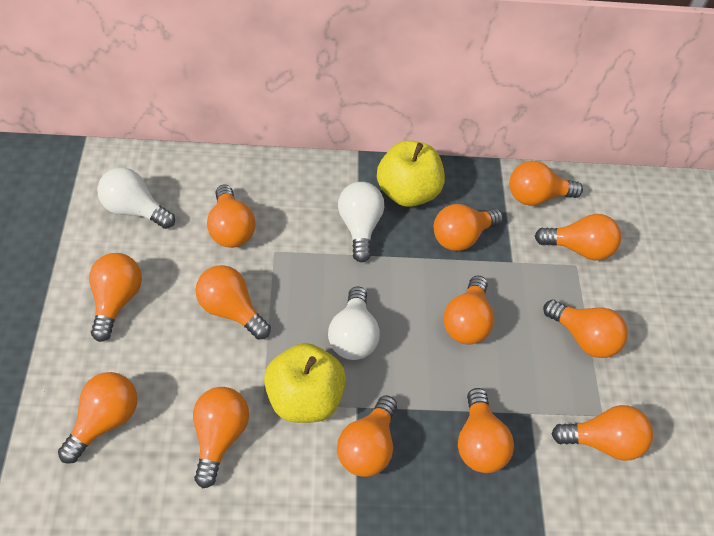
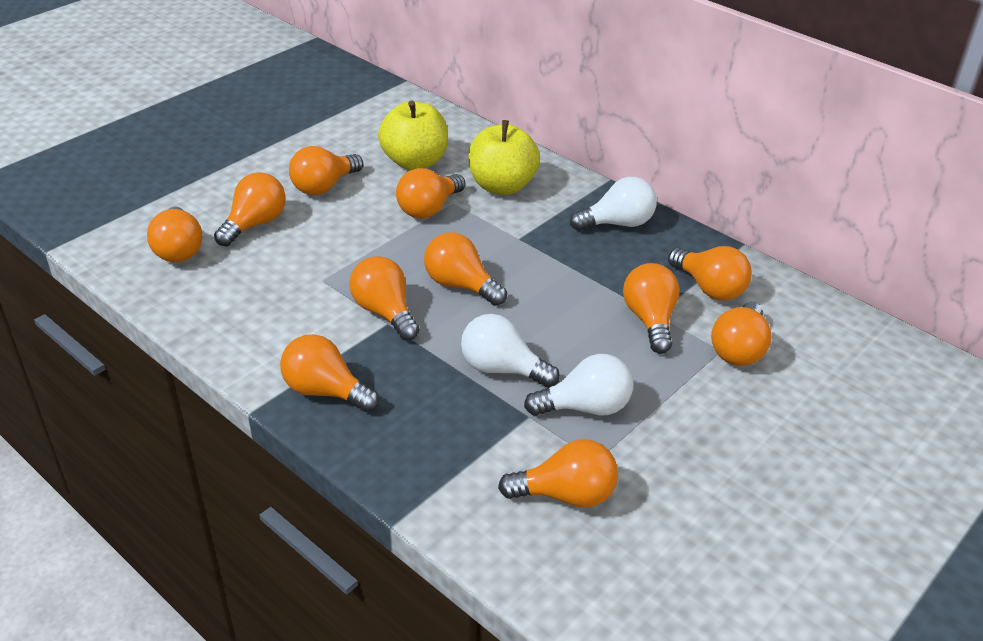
orange light bulb: 13 -> 11

